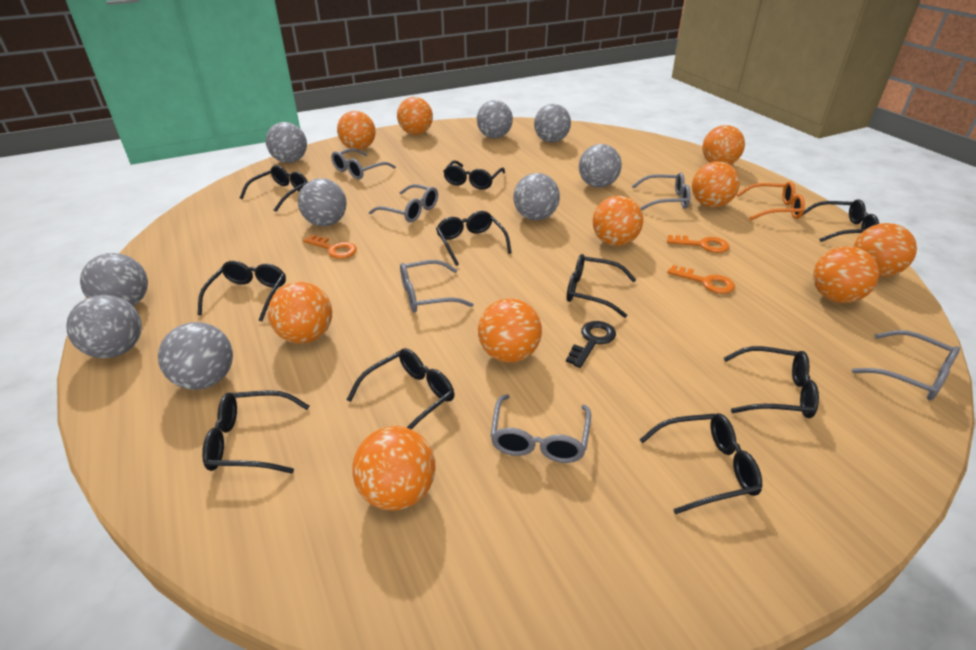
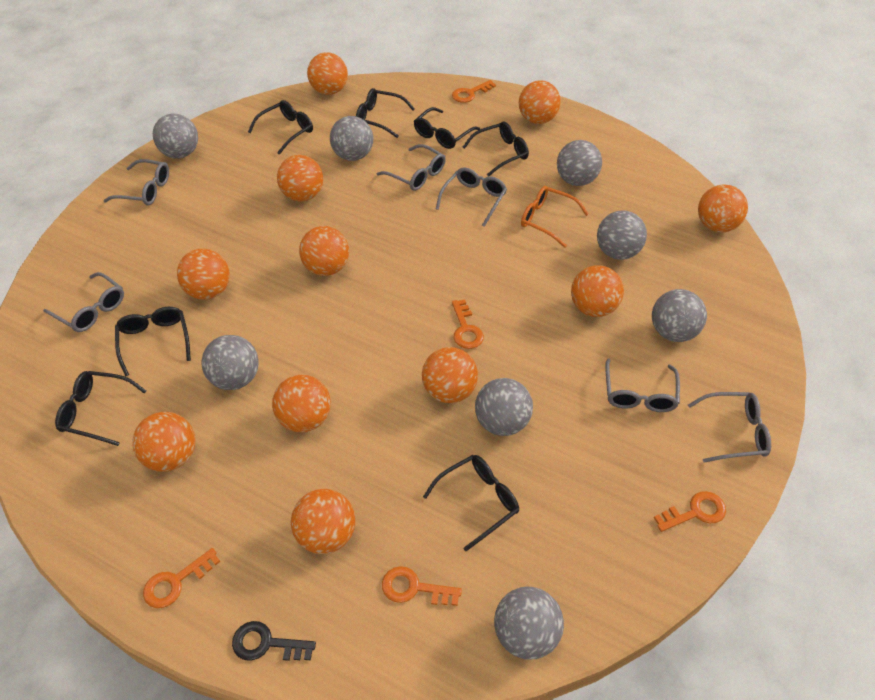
black glasses: 10 -> 7
grey ball: 9 -> 8
orange ball: 10 -> 11
orange key: 3 -> 5

